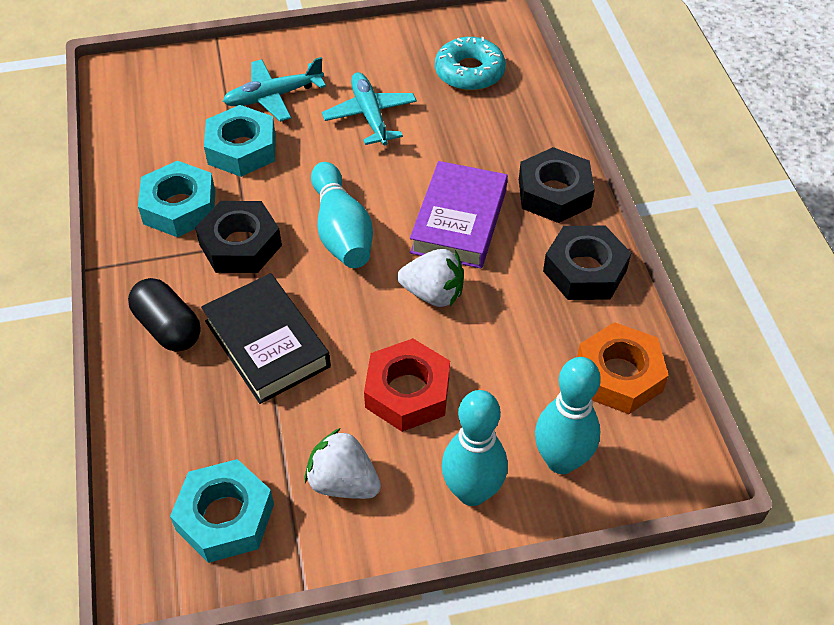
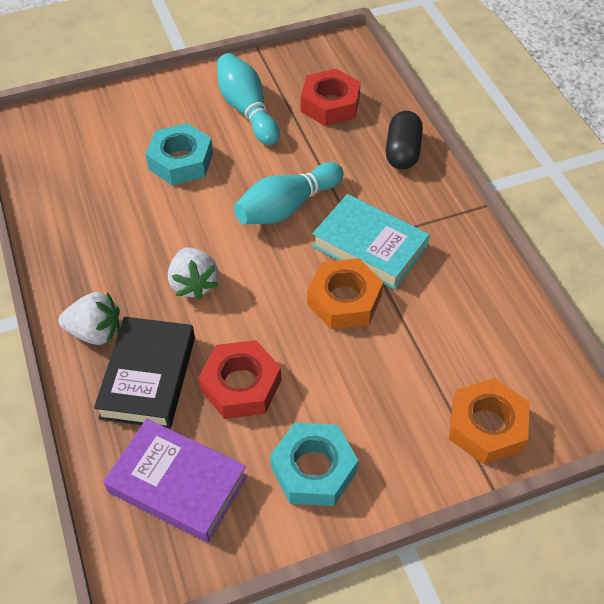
black nut: 3 -> 0
orange nut: 1 -> 2
red nut: 1 -> 2
turquoise book: 0 -> 1
turquoise bowling pin: 3 -> 2
turquoise donut: 1 -> 0
turquoise nut: 3 -> 2
turquoise plane: 2 -> 0

